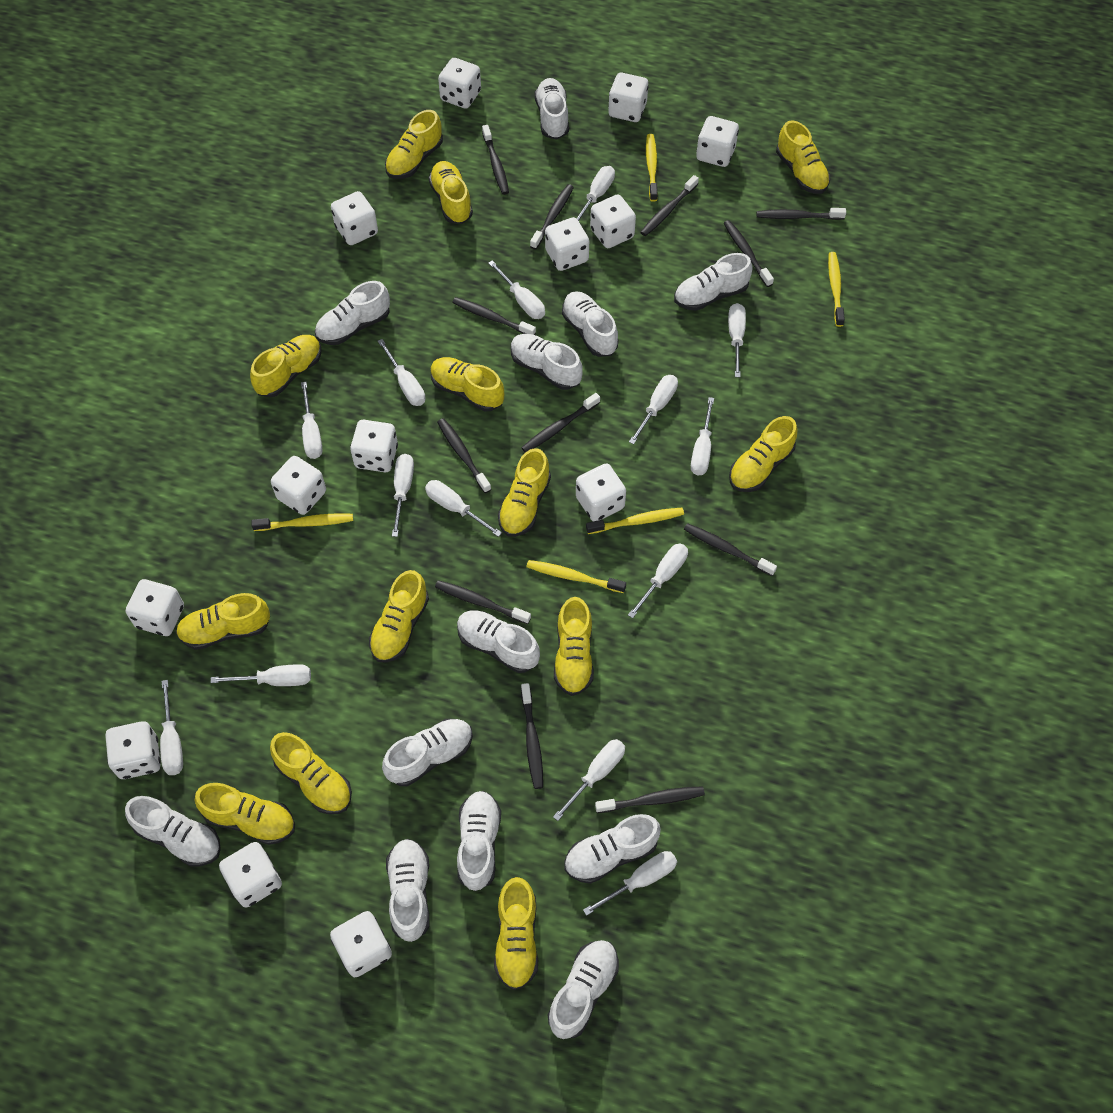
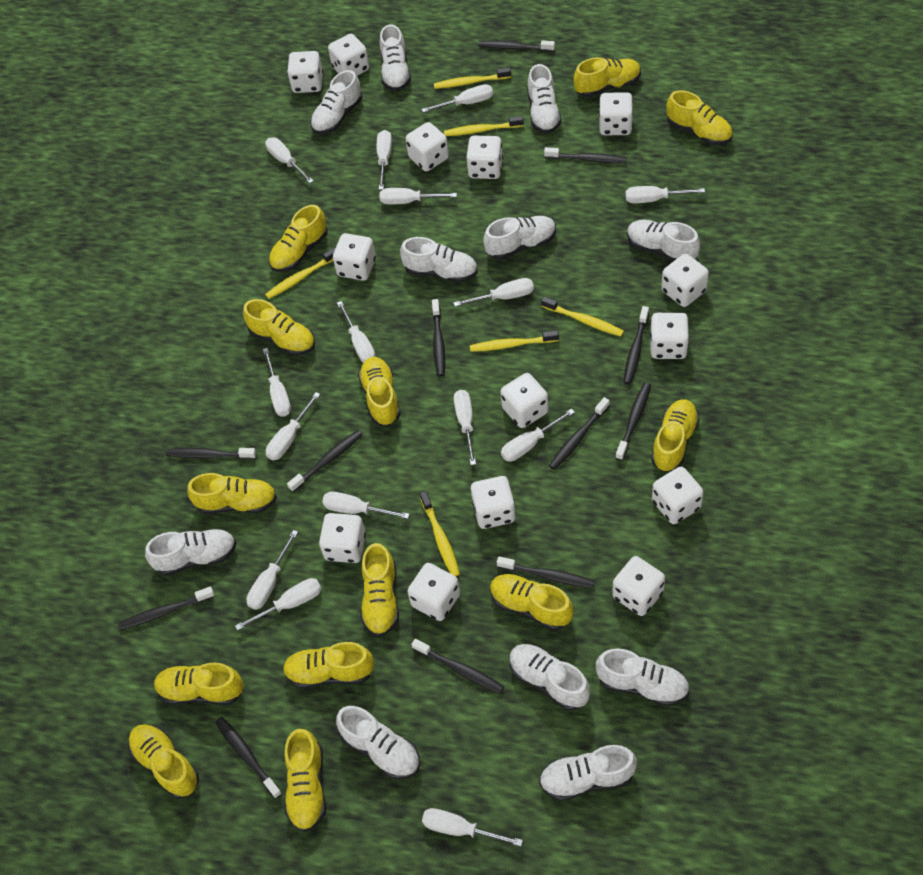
white dice: 13 -> 14
white screwdriver: 14 -> 15
white shoe: 12 -> 11
yellow toothbrush: 5 -> 6

